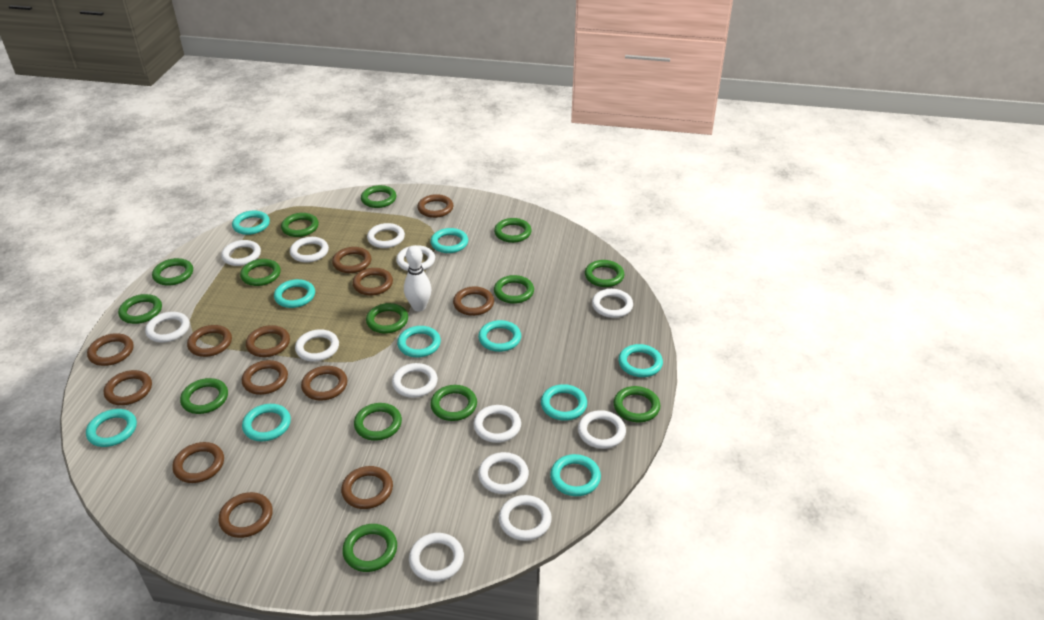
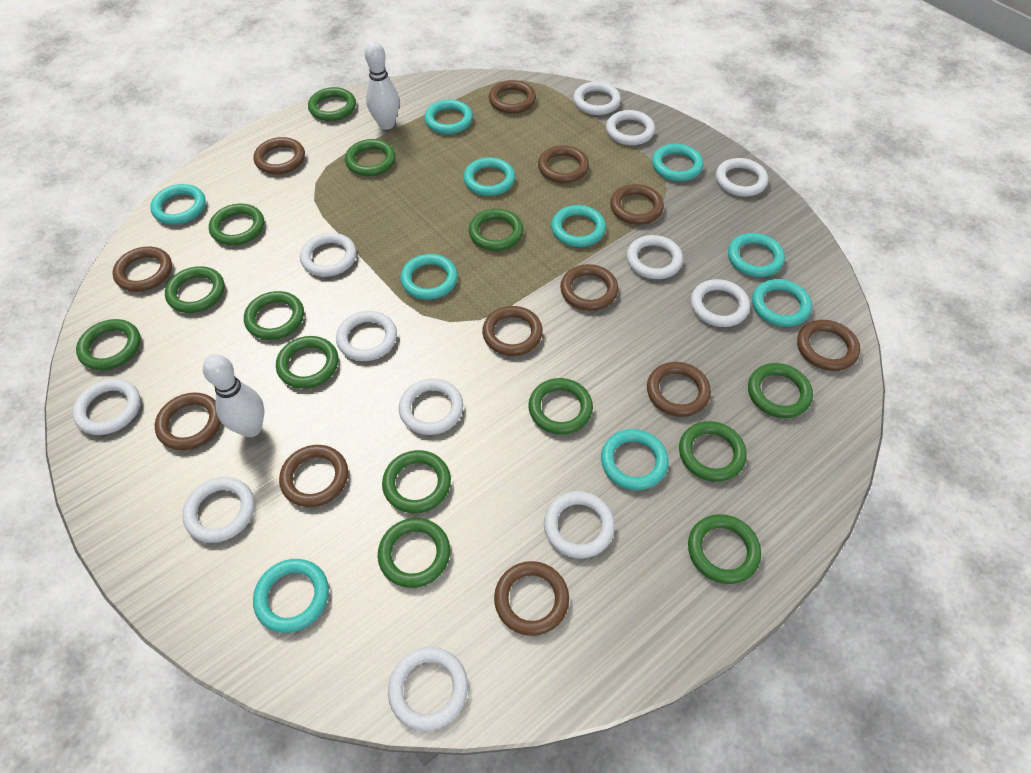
brown ring: 13 -> 12
white bowling pin: 1 -> 2
white ring: 13 -> 12

